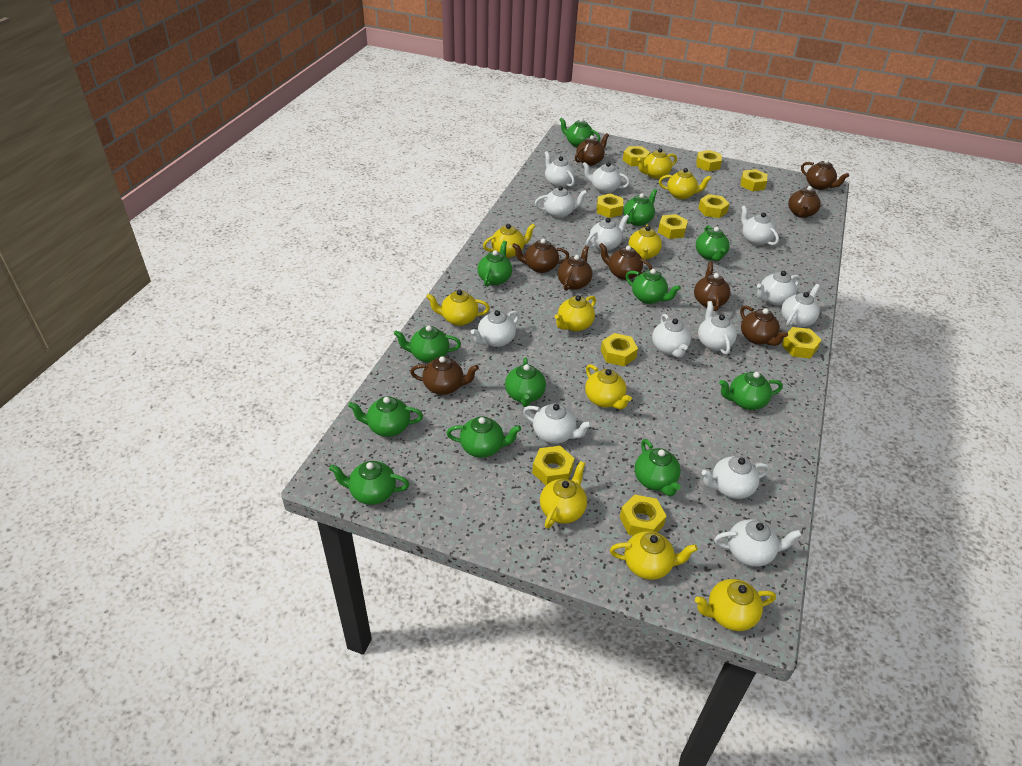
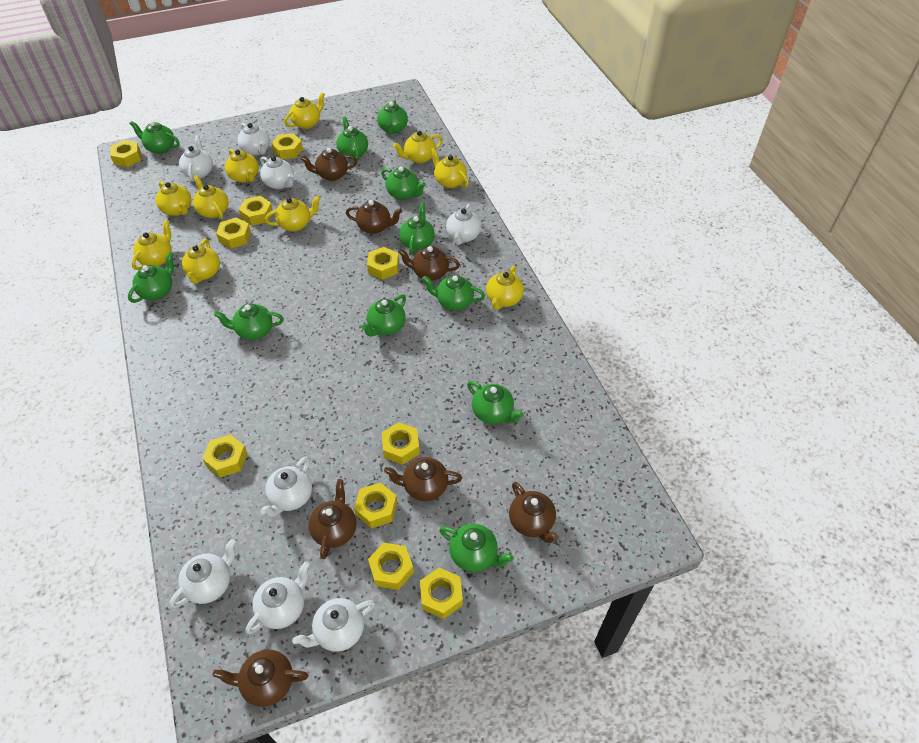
brown teapot: 9 -> 7
green teapot: 12 -> 11
white teapot: 13 -> 8

